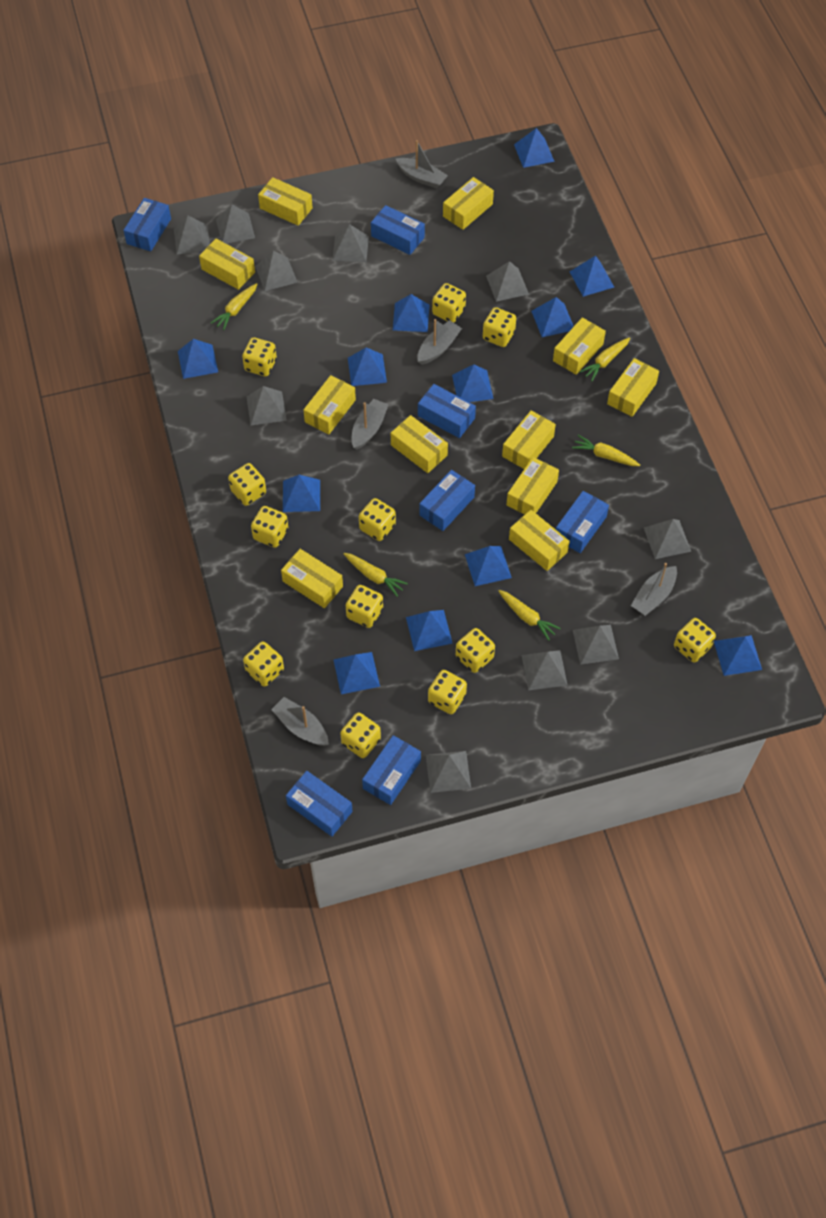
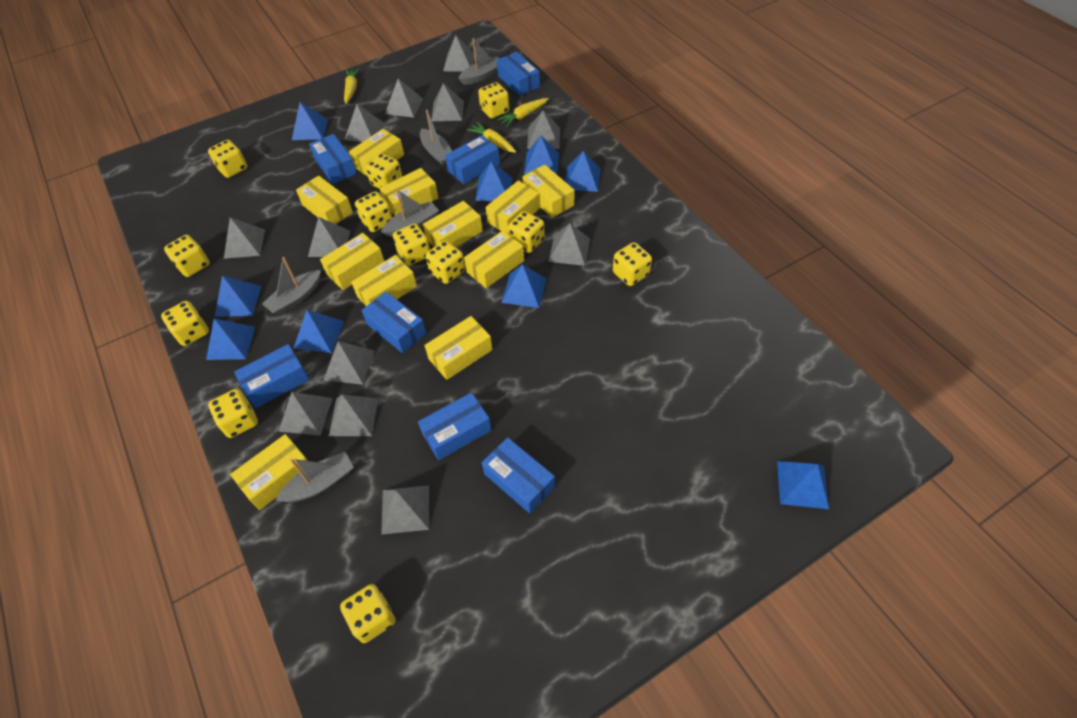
blue pyramid: 12 -> 9
grey pyramid: 10 -> 12
yellow carrot: 5 -> 3

